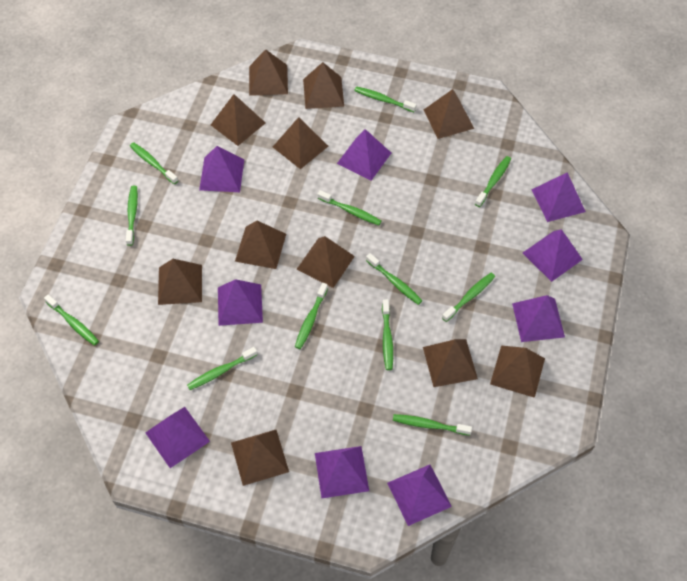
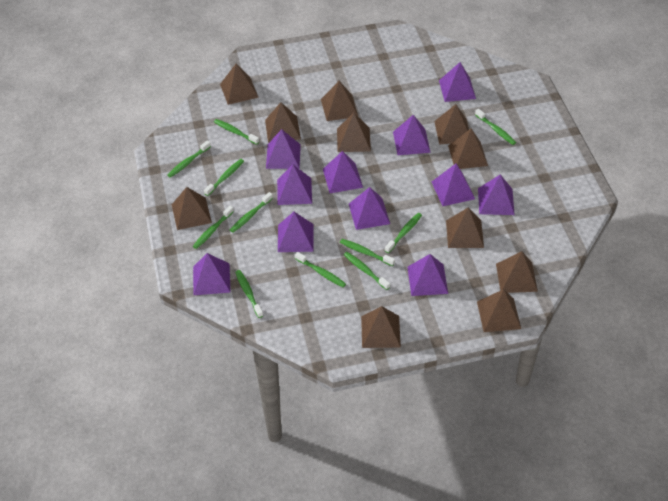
green toothbrush: 12 -> 11
purple pyramid: 9 -> 11

